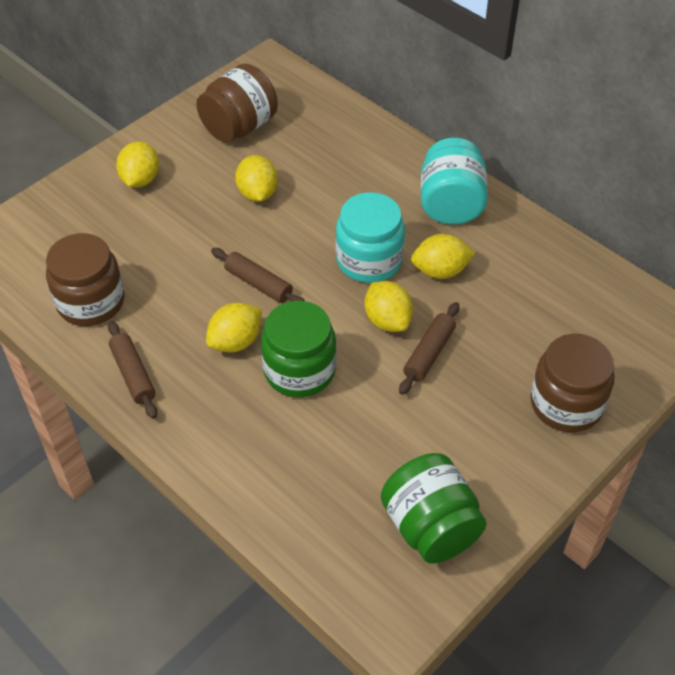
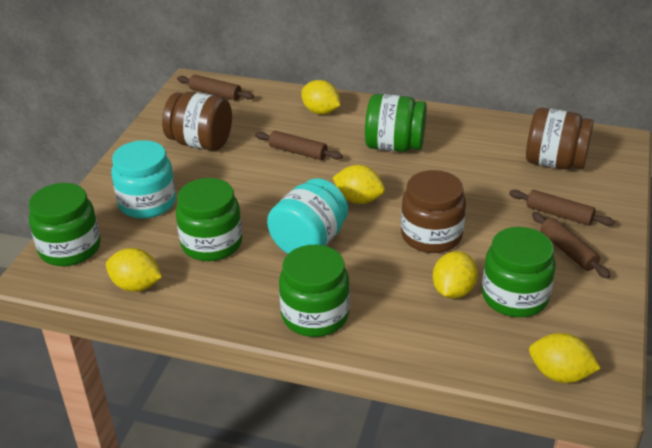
brown rolling pin: 3 -> 4
green jar: 2 -> 5

